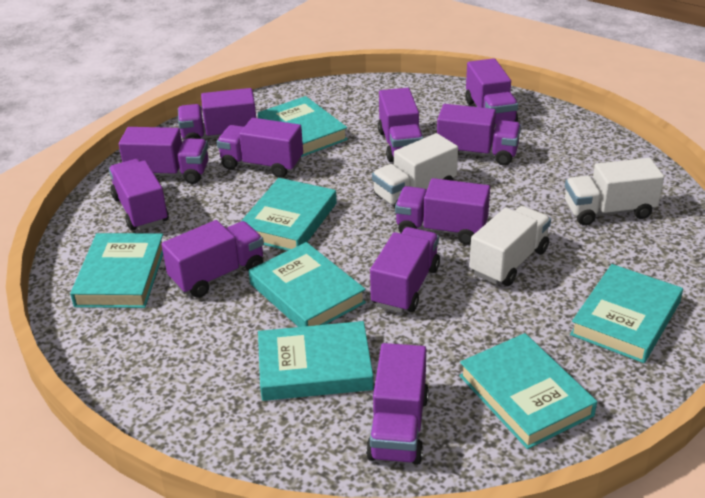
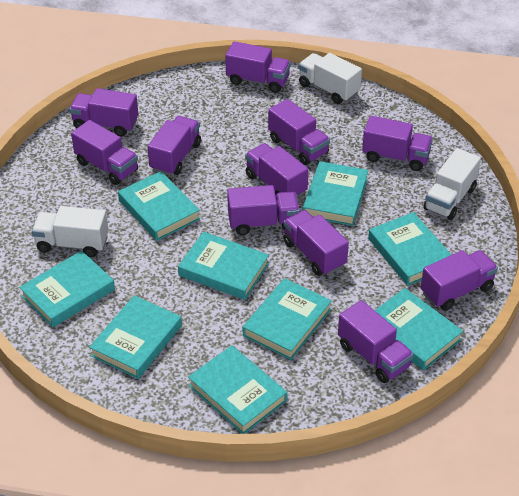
turquoise book: 7 -> 9

